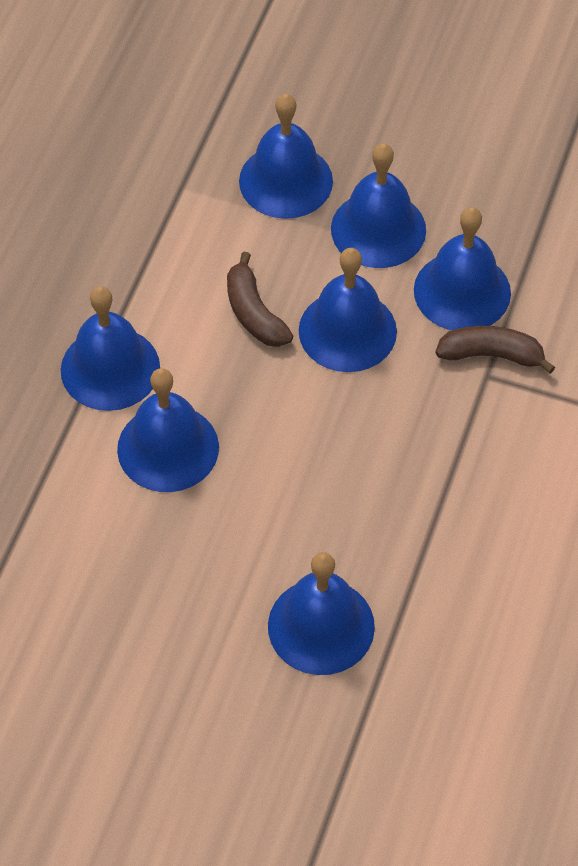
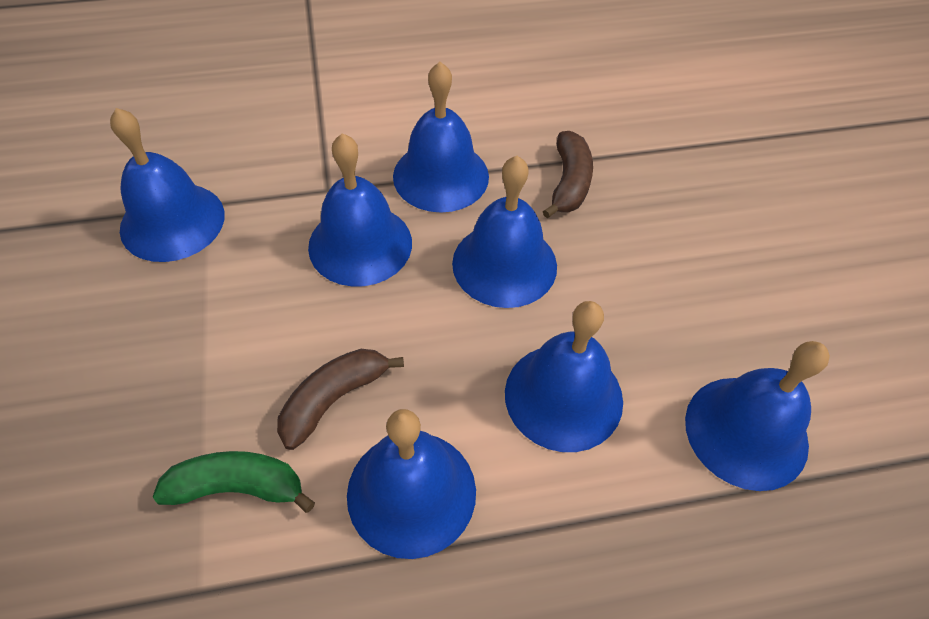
green banana: 0 -> 1

